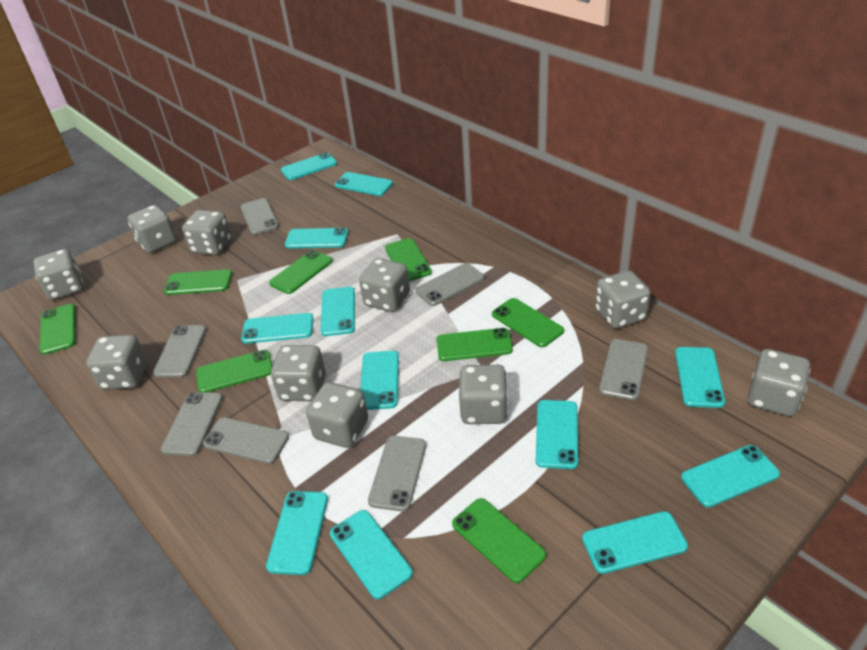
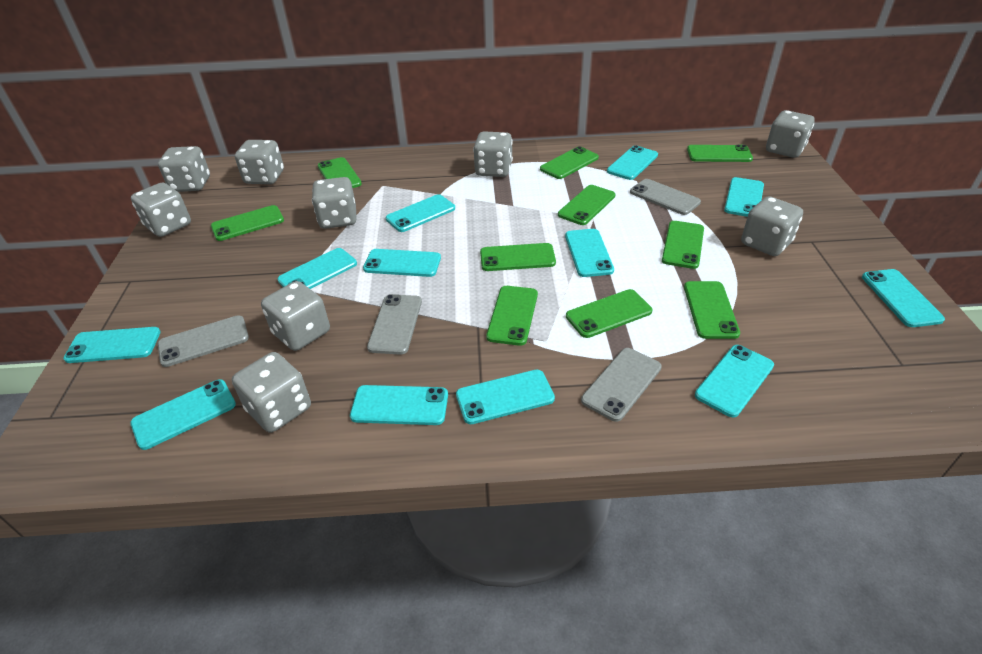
green phone: 8 -> 10
grey dice: 10 -> 9
grey phone: 7 -> 4

